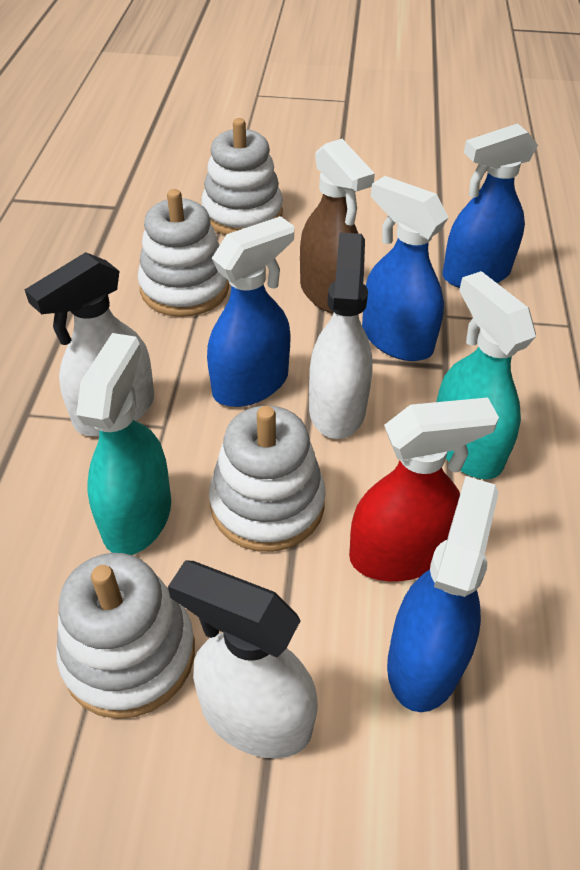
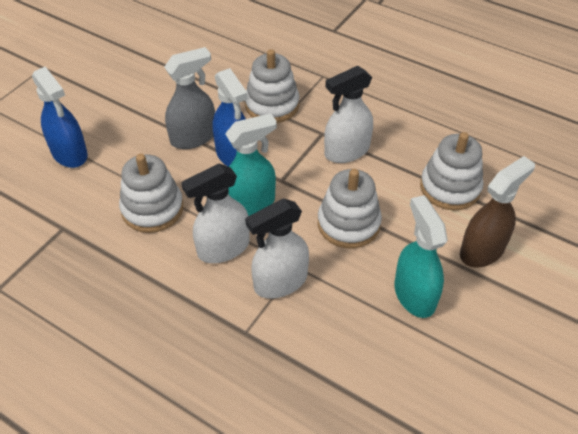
blue spray bottle: 4 -> 2
grey spray bottle: 0 -> 1
red spray bottle: 1 -> 0

